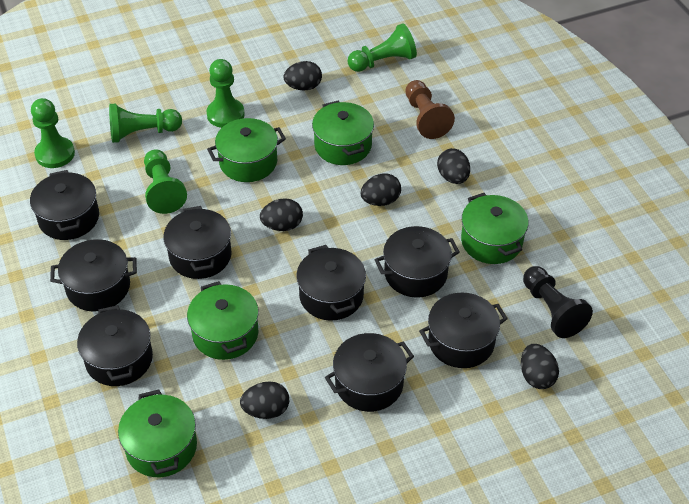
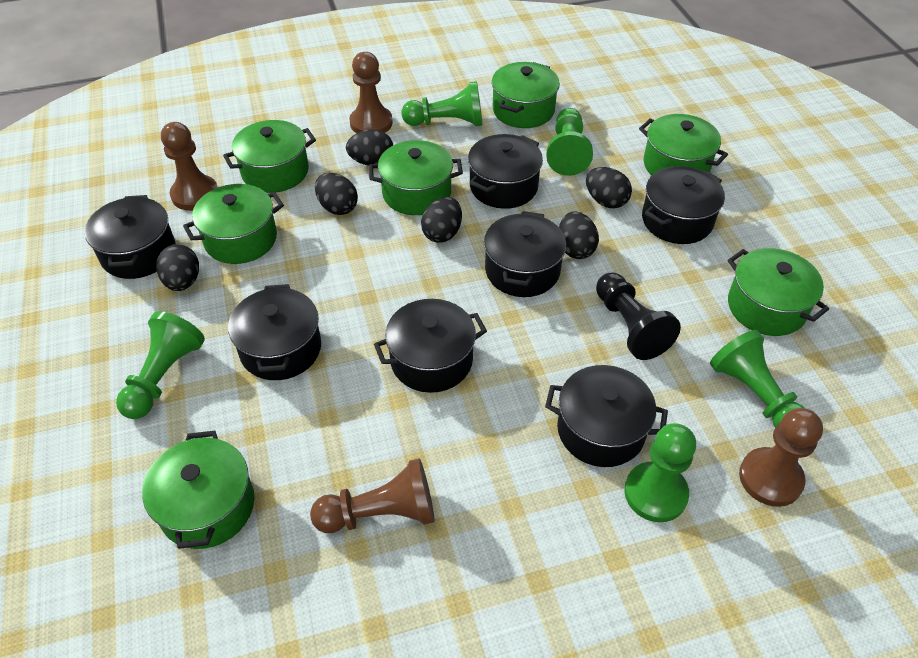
black pot: 8 -> 7
brown pawn: 1 -> 4
green pot: 5 -> 7

